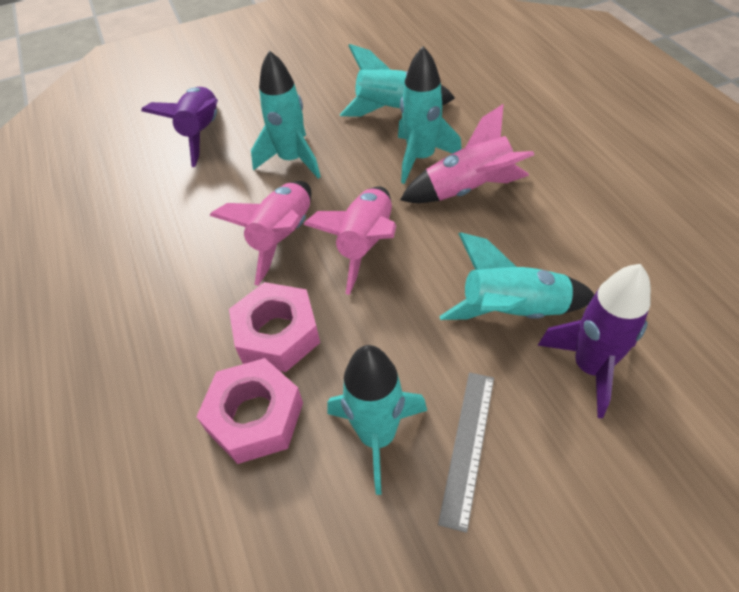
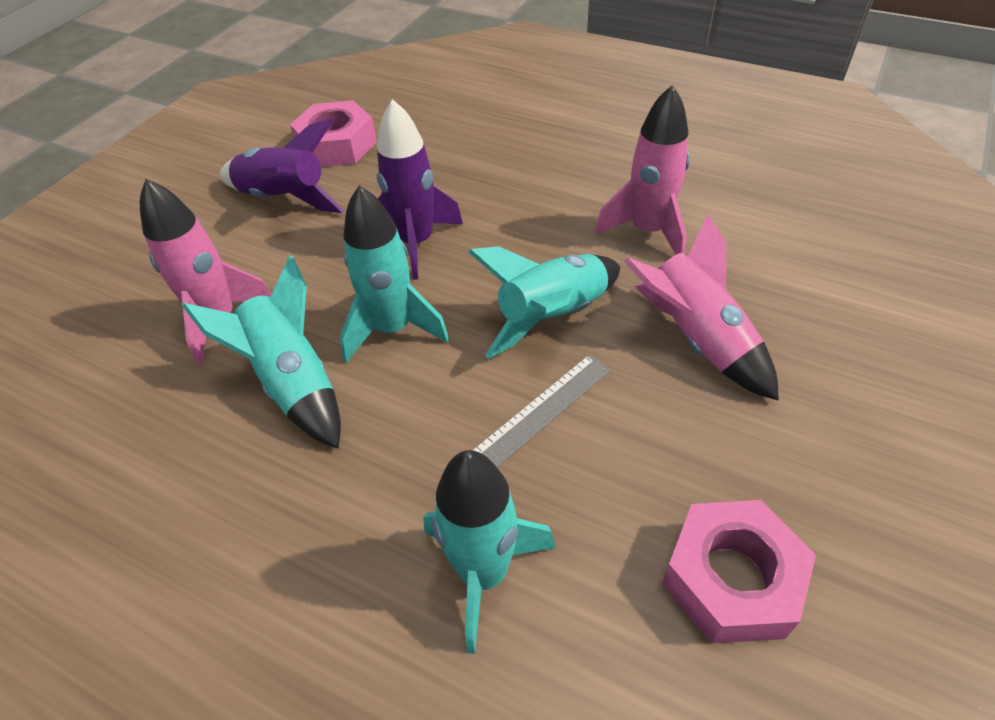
turquoise rocket: 5 -> 4

